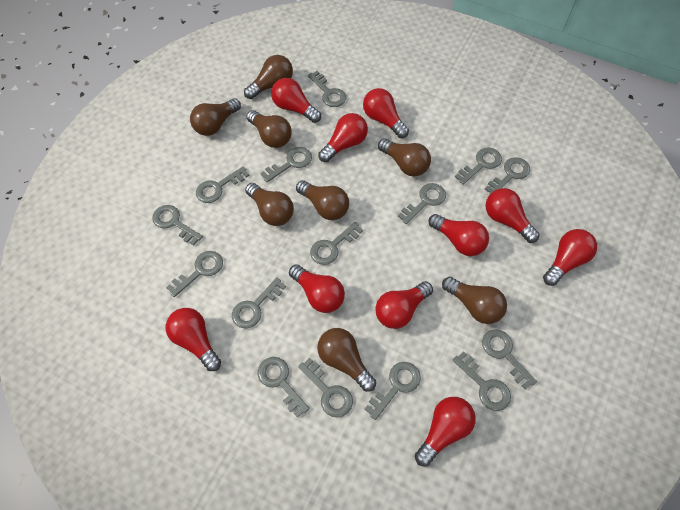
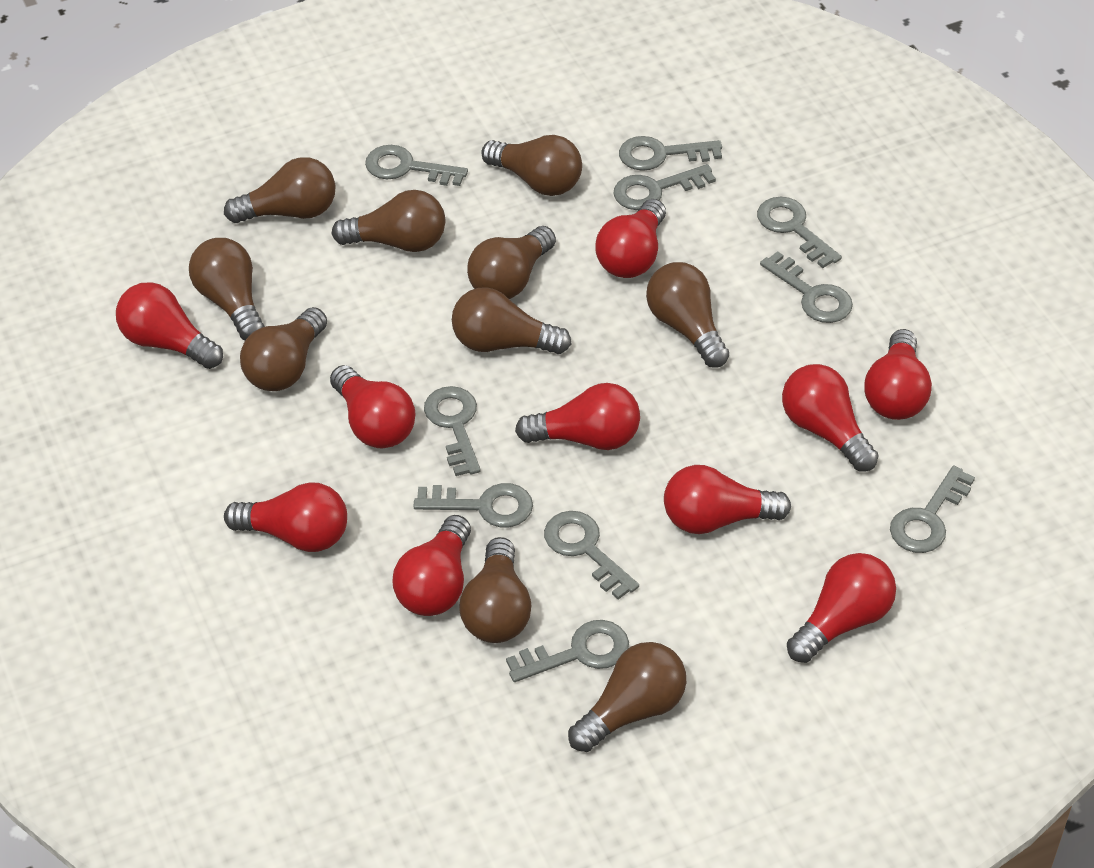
brown light bulb: 8 -> 10
grey key: 15 -> 10

